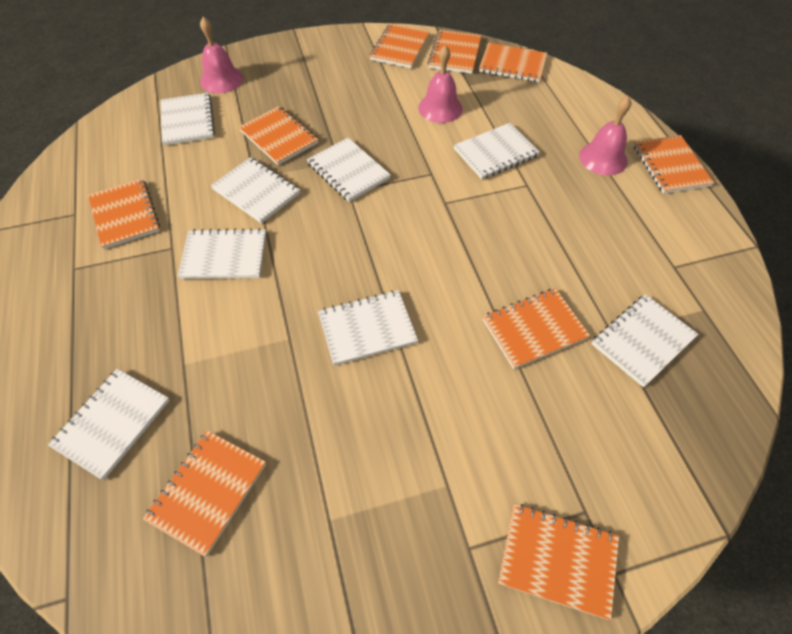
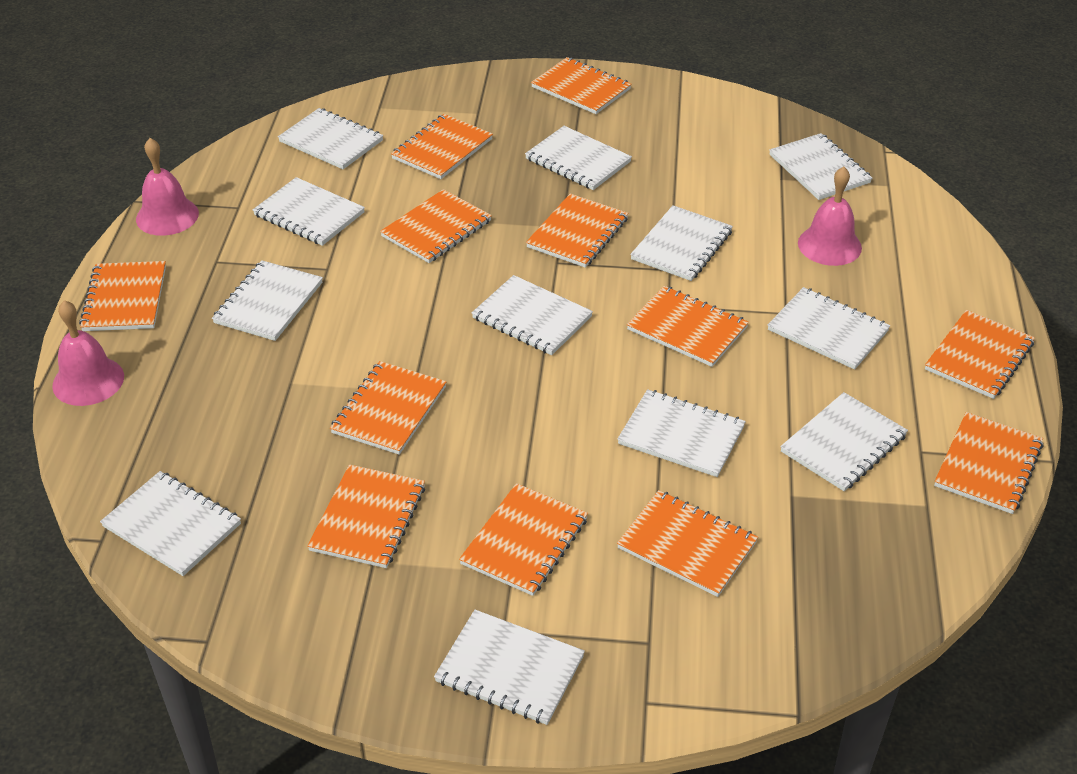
orange notebook: 9 -> 12
white notebook: 8 -> 12

